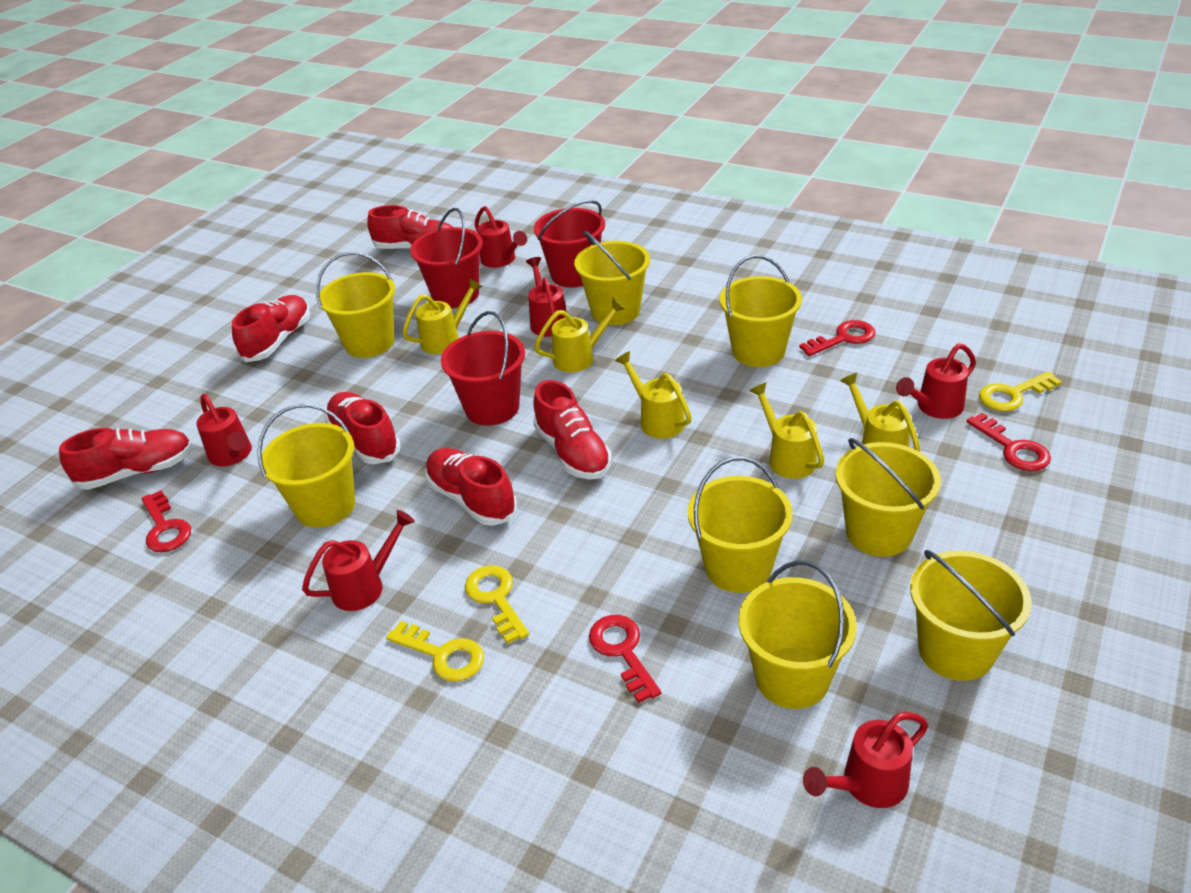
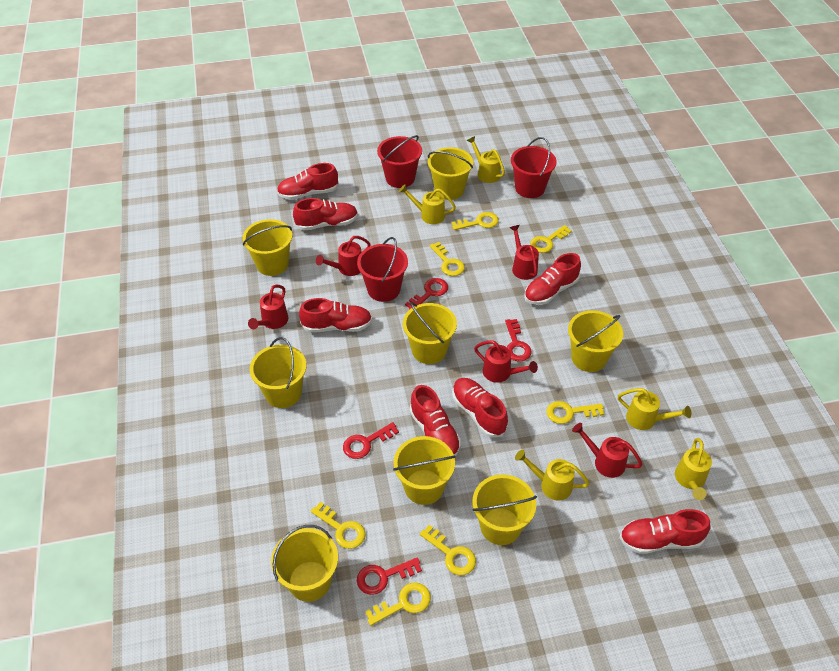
red shoe: 6 -> 7
red watering can: 6 -> 5
yellow key: 3 -> 7

